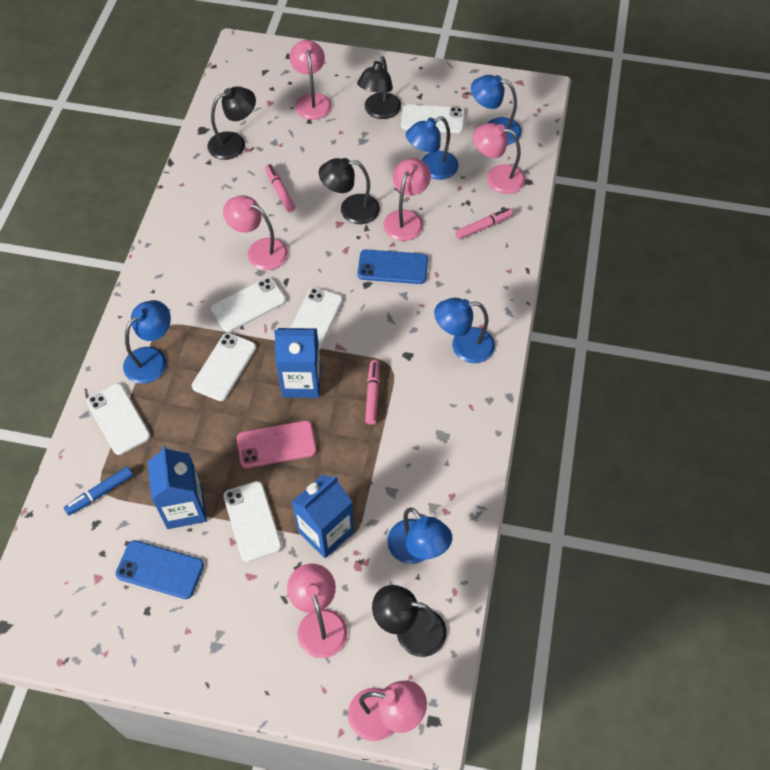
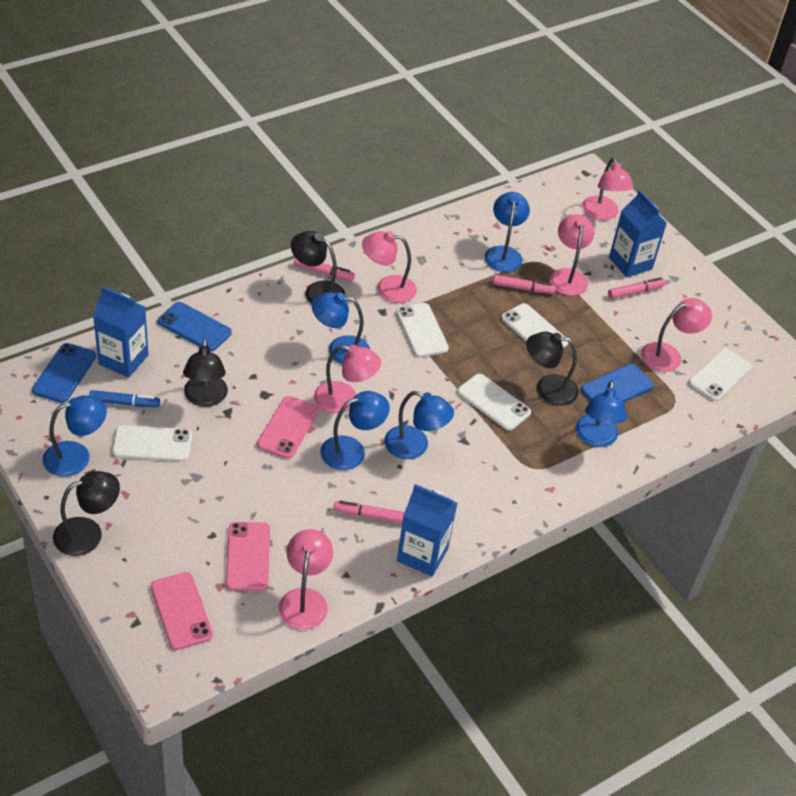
blue lamp: 5 -> 6
blue phone: 2 -> 3
pink marker: 3 -> 4
pink phone: 1 -> 3
white phone: 6 -> 5

